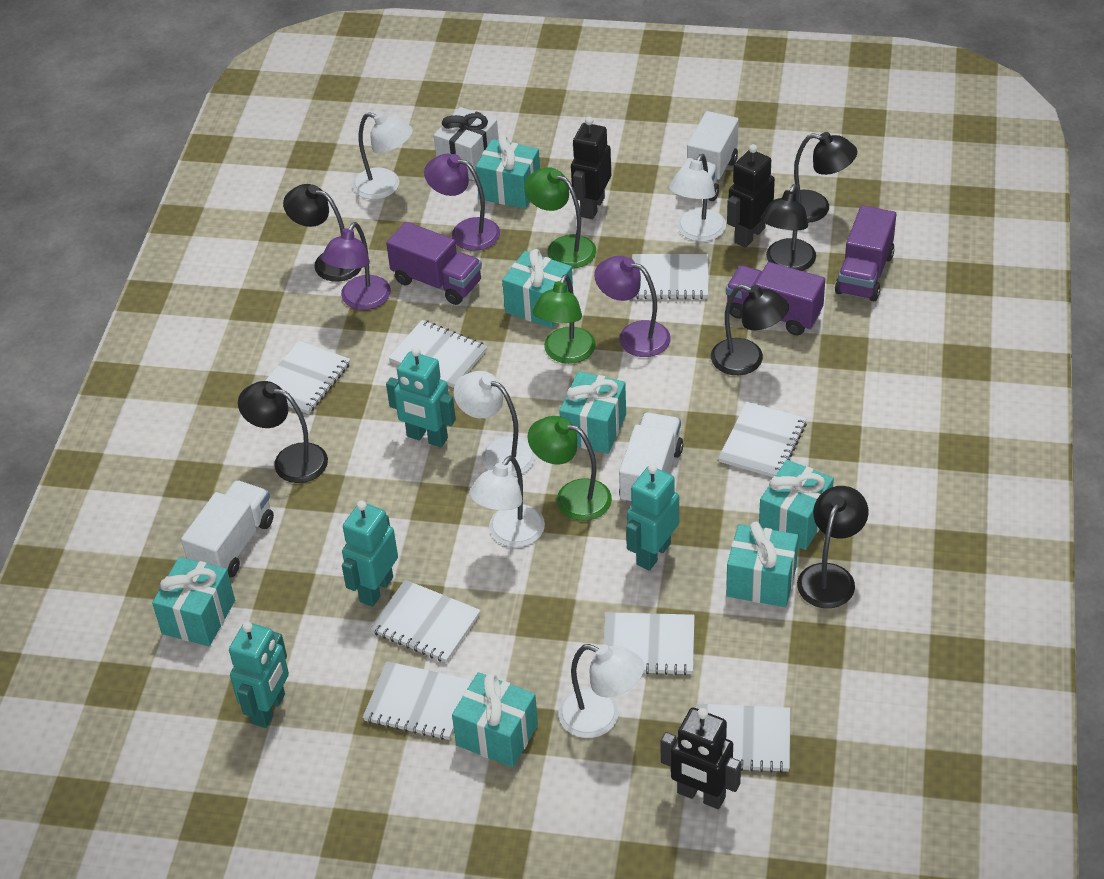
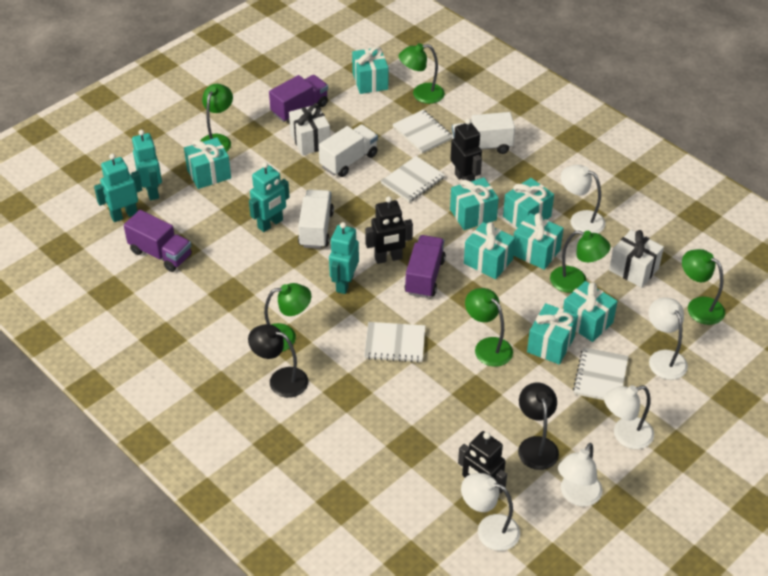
black lamp: 6 -> 2
green lamp: 3 -> 6
purple lamp: 3 -> 0
turquoise gift: 7 -> 8
white gift: 1 -> 2
white notebook: 8 -> 4

